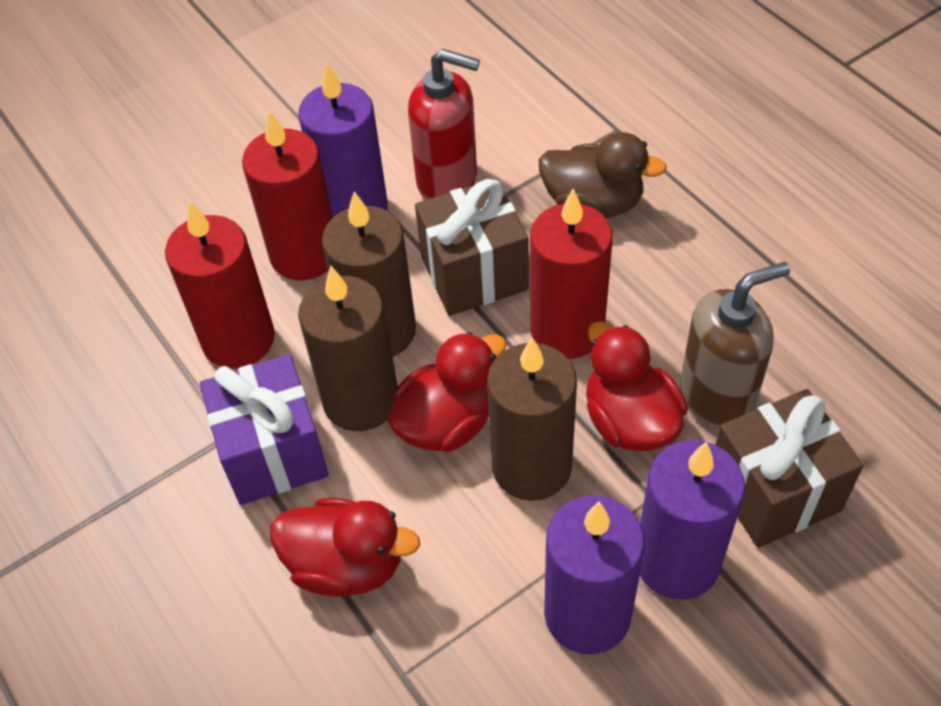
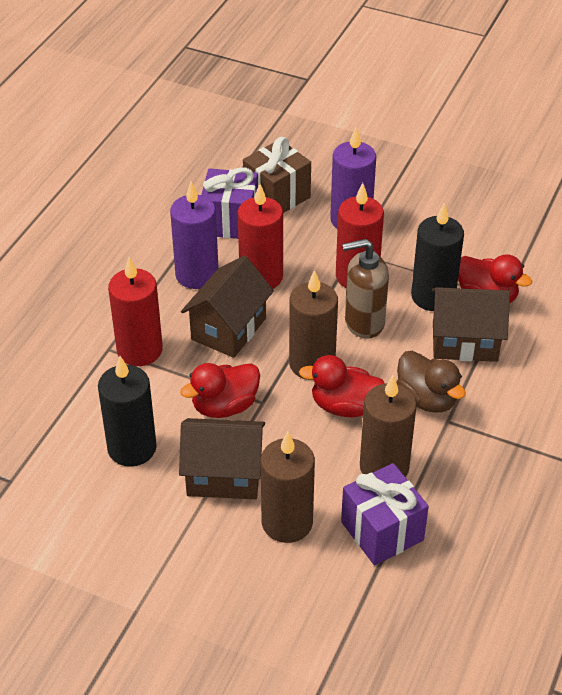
black candle: 0 -> 2
brown gift: 2 -> 1
brown house: 0 -> 3
purple candle: 3 -> 2
purple gift: 1 -> 2
red soap dispenser: 1 -> 0

